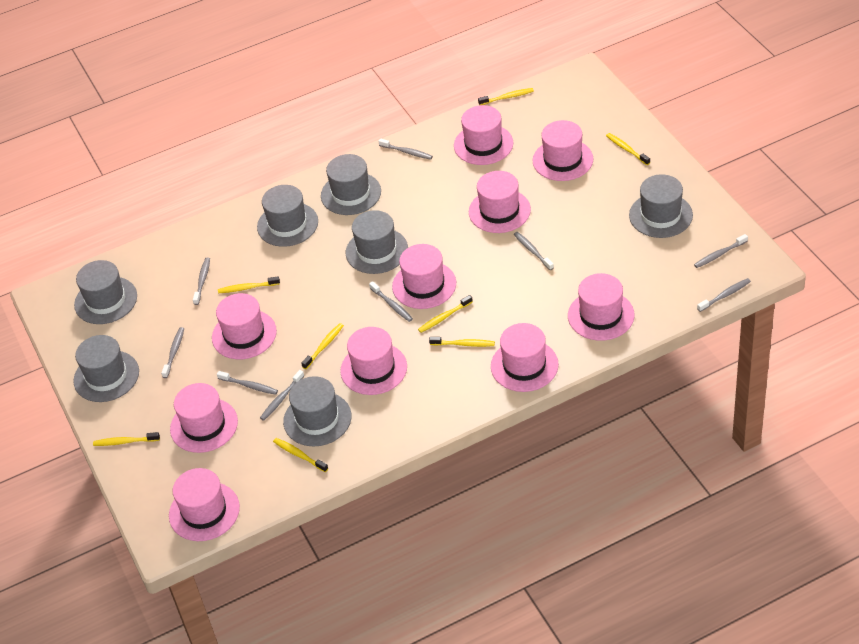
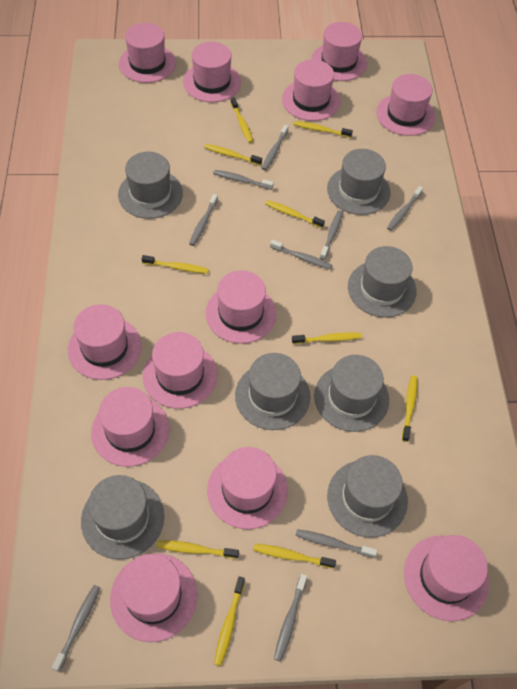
pink hat: 10 -> 12
yellow toothbrush: 8 -> 10

